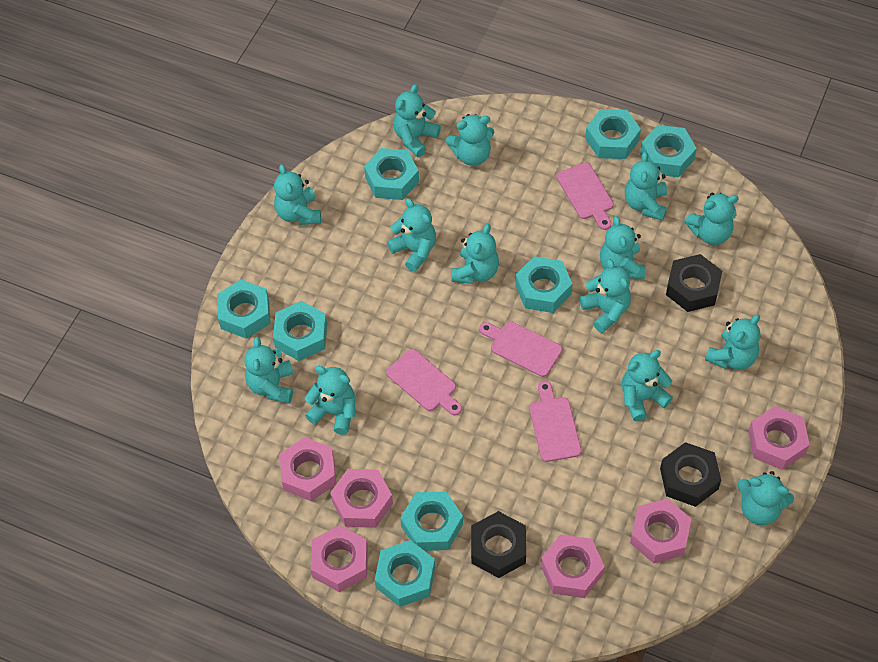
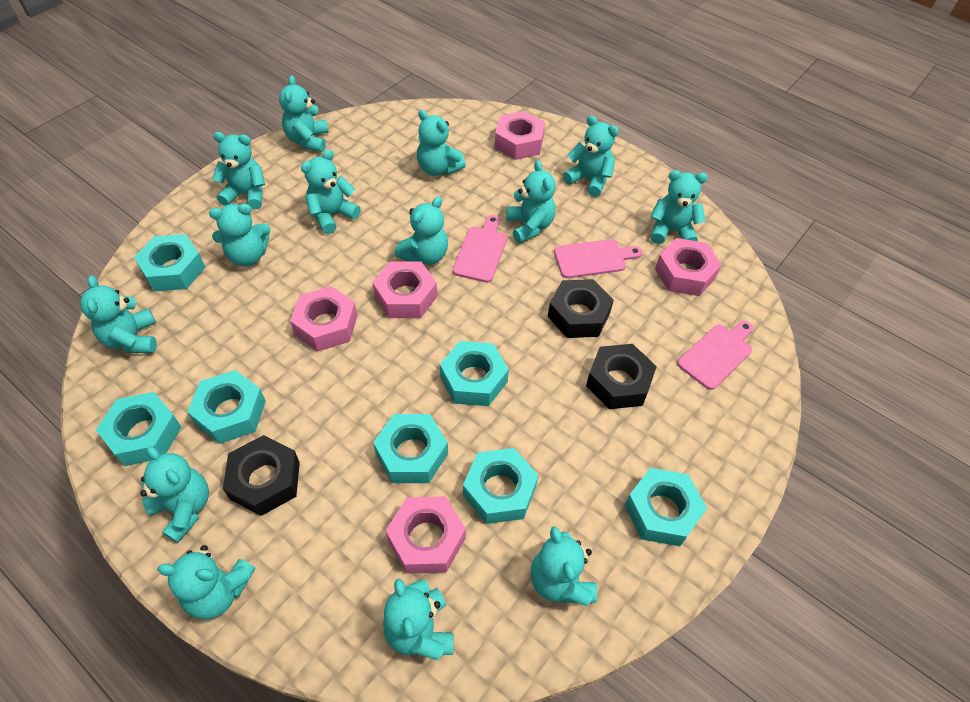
pink cutting board: 4 -> 3
pink nut: 6 -> 5
turquoise nut: 8 -> 7

